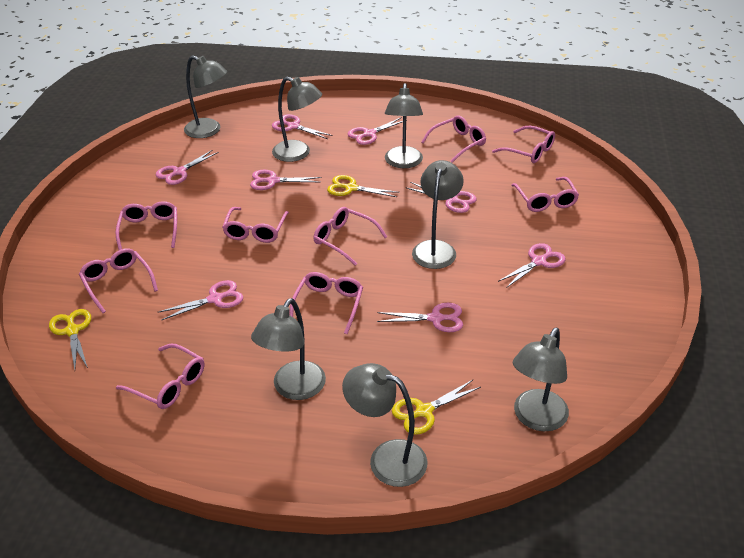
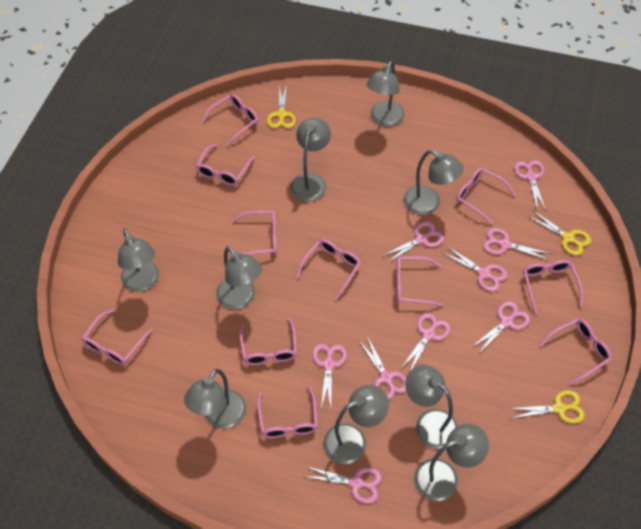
grey lamp: 7 -> 9
pink glasses: 9 -> 11
pink scissors: 8 -> 9

